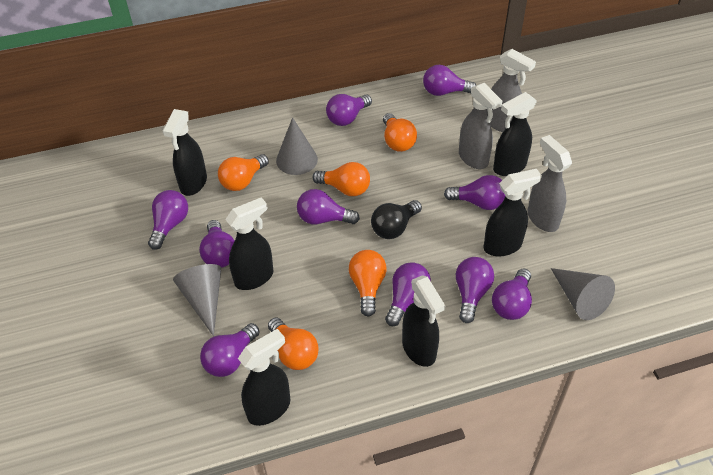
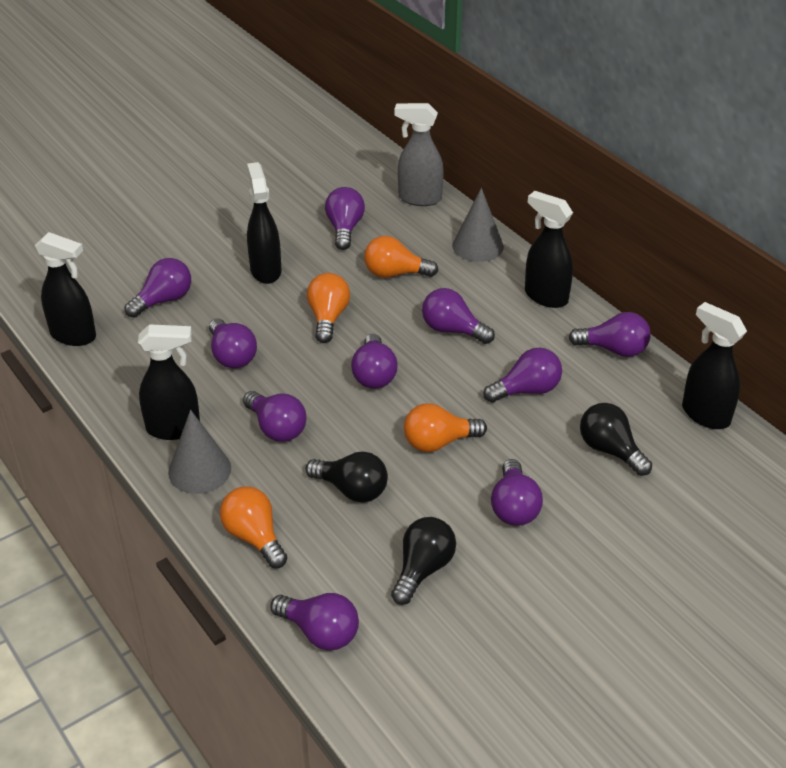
black light bulb: 1 -> 3
black spray bottle: 6 -> 5
grey cone: 3 -> 2
grey spray bottle: 3 -> 1
orange light bulb: 5 -> 4

